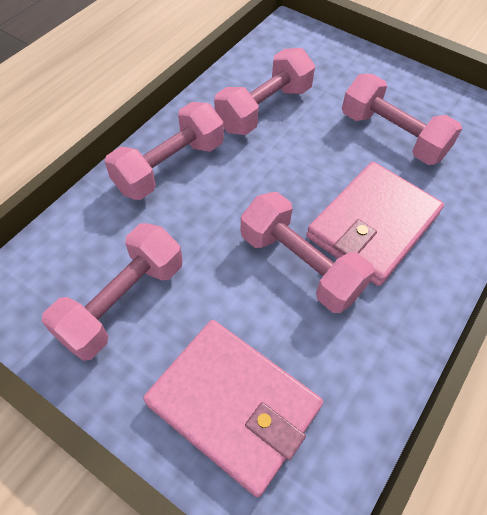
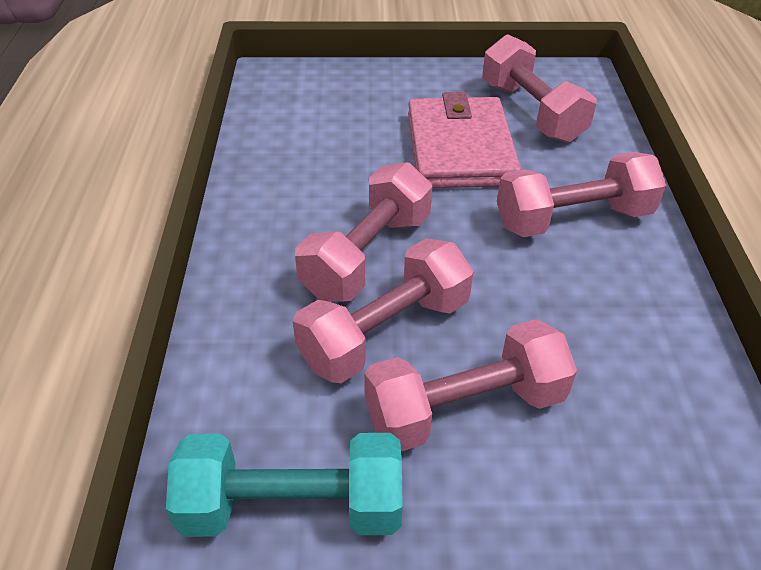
pink wallet: 2 -> 1
turquoise dumbbell: 0 -> 1

